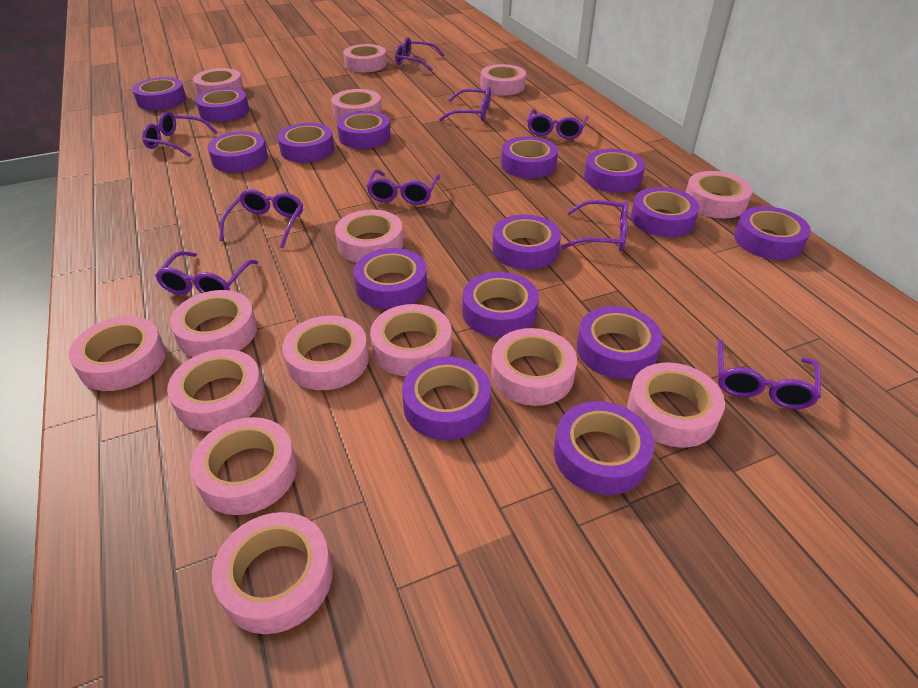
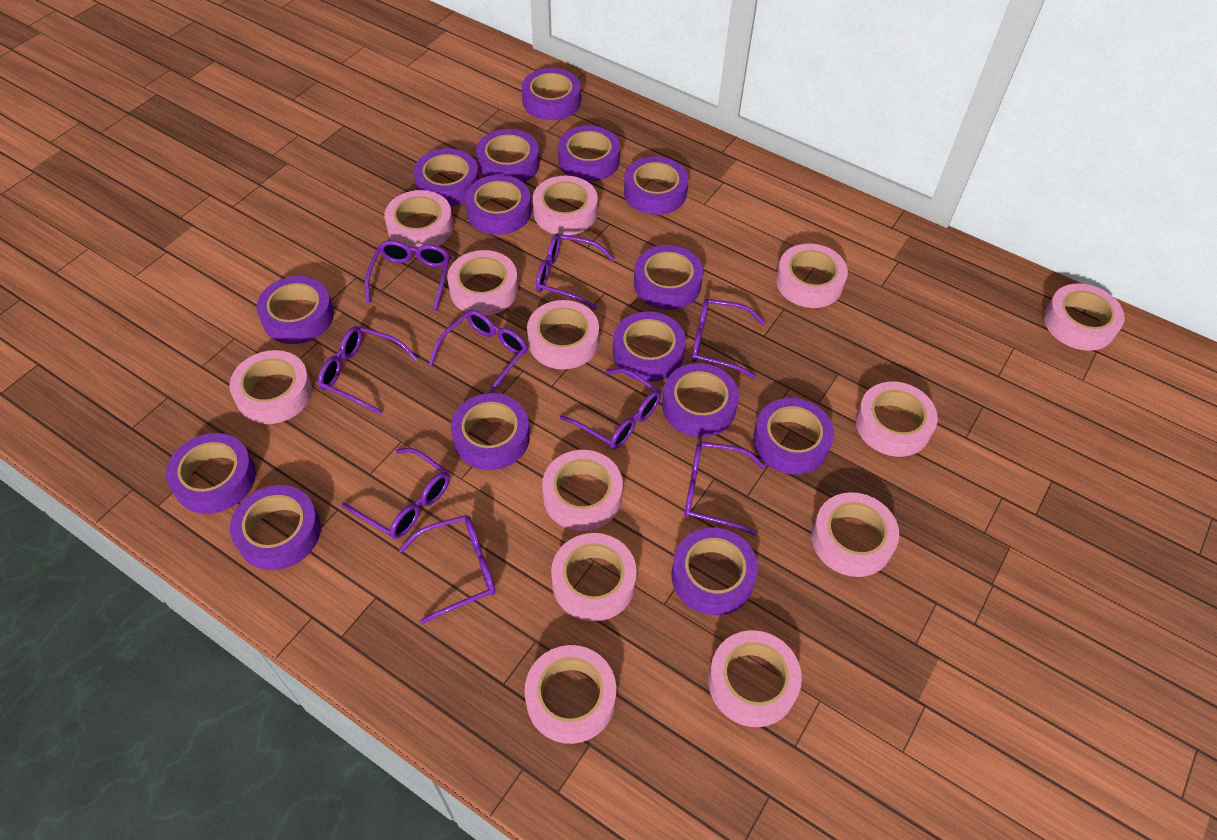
pink tape: 15 -> 13

